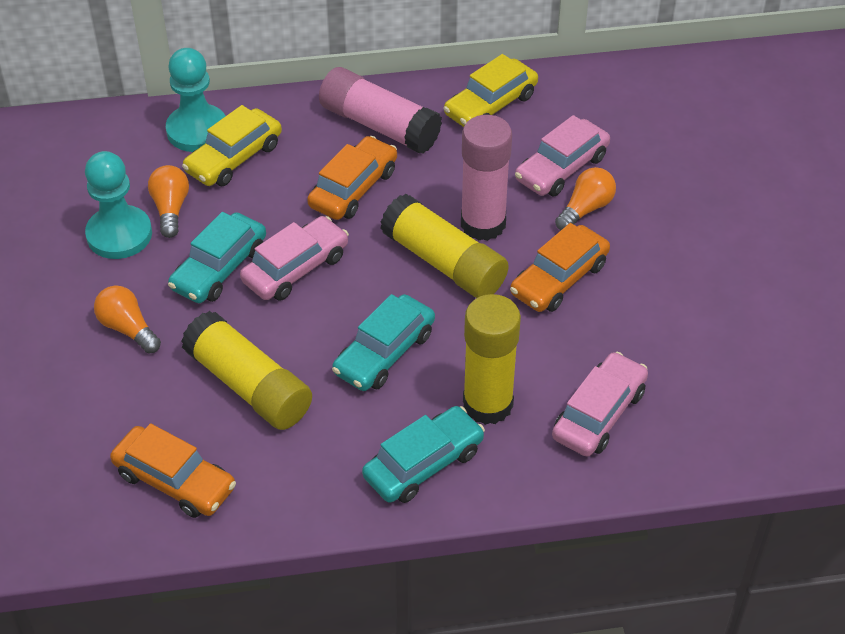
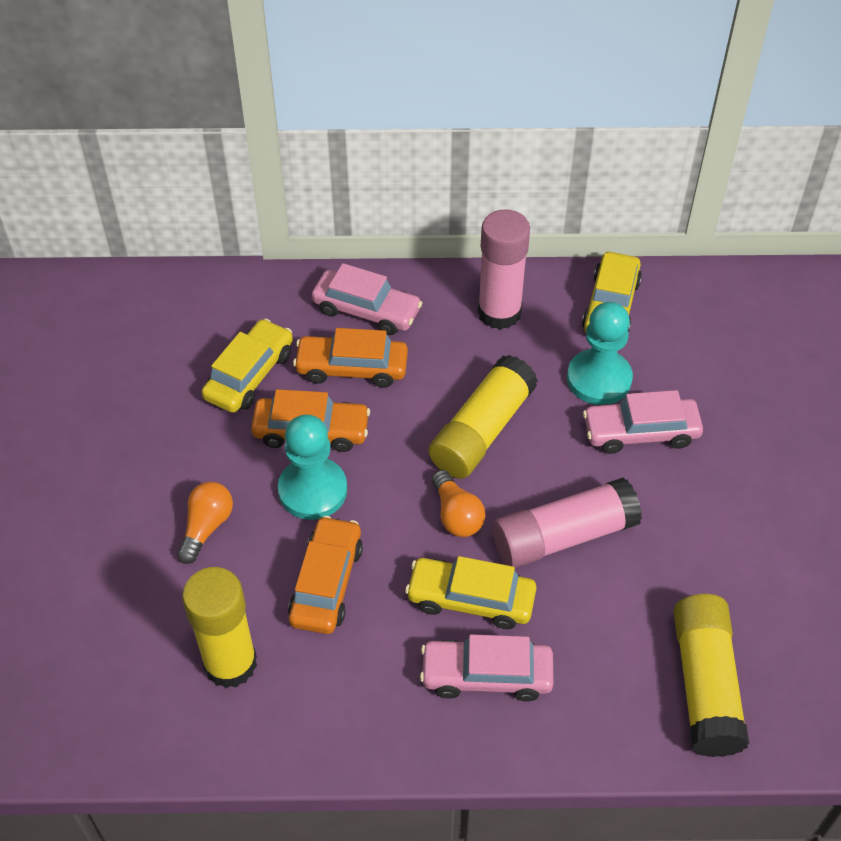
orange light bulb: 3 -> 2
turquoise car: 3 -> 0
yellow car: 2 -> 3

